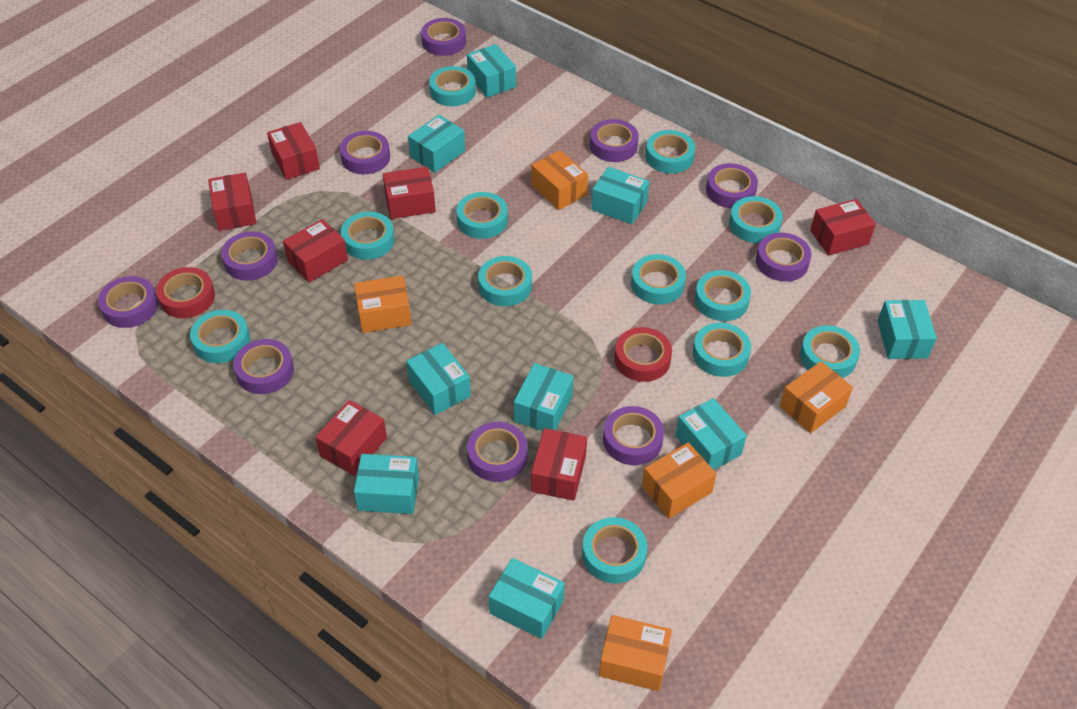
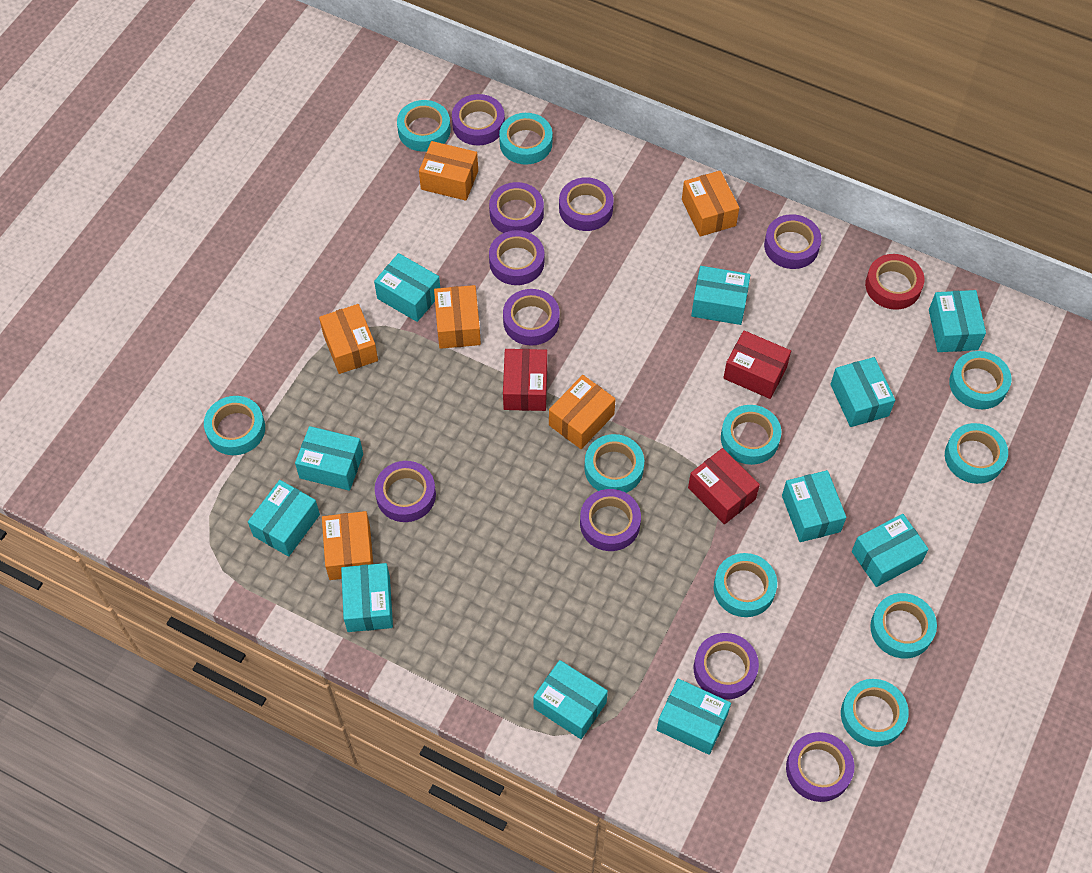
orange box: 5 -> 6
red box: 7 -> 3
red tape: 2 -> 1
turquoise box: 9 -> 11
turquoise tape: 12 -> 10

